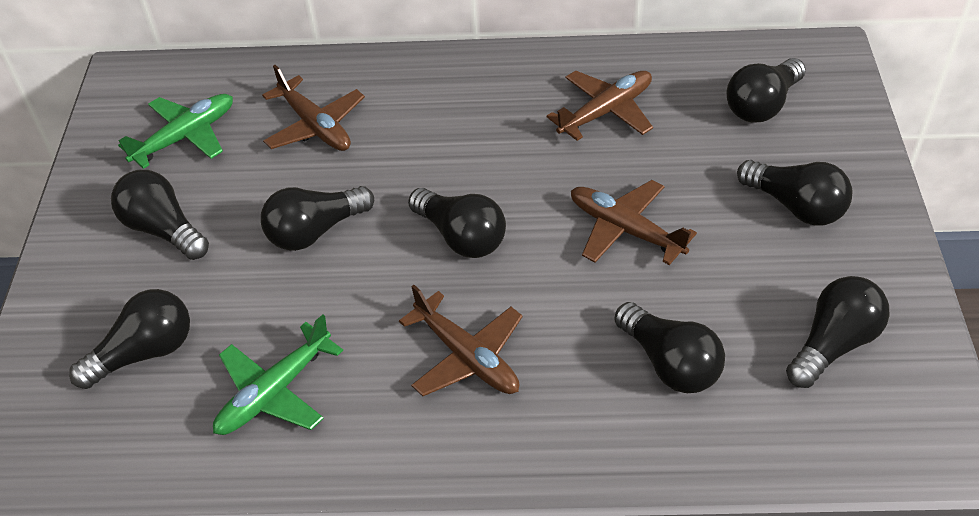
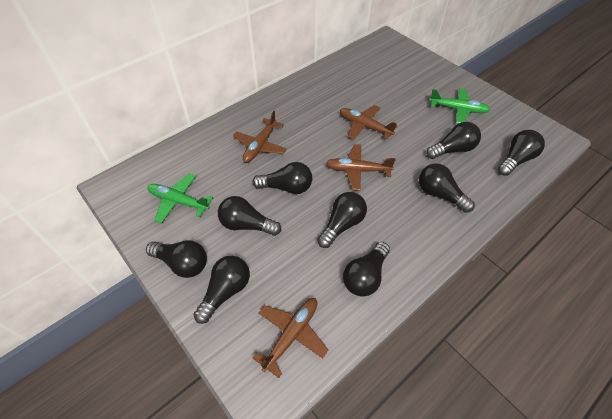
black light bulb: 8 -> 9

